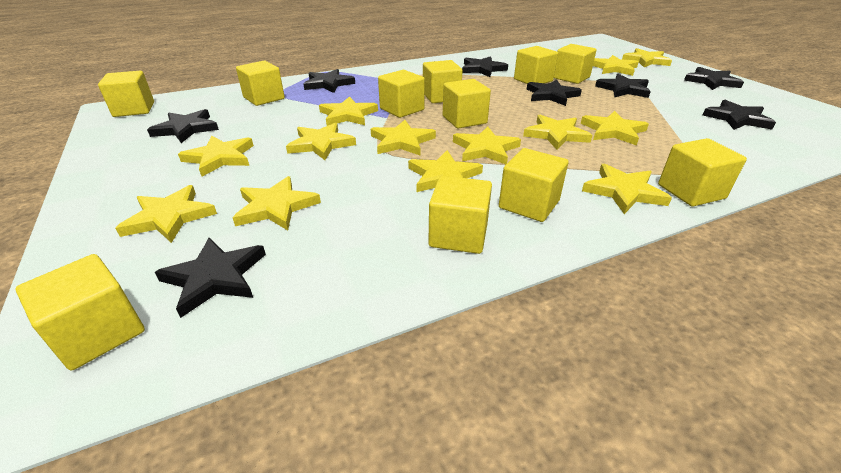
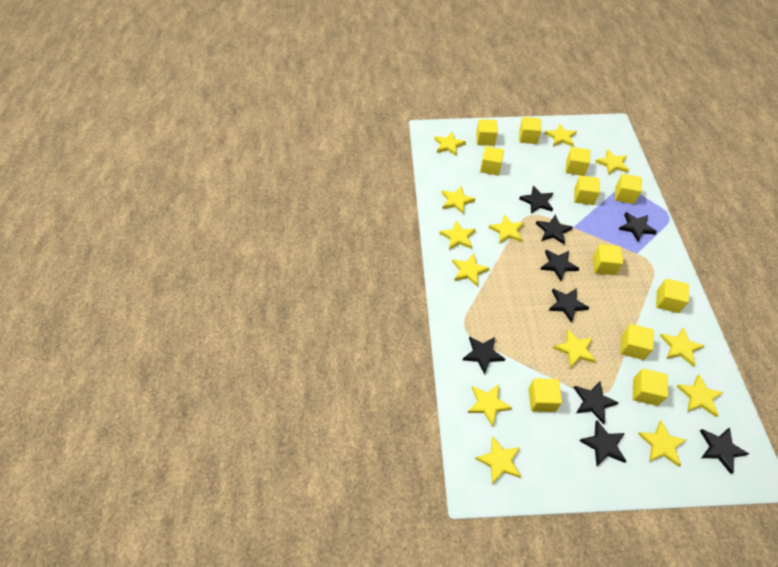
black star: 8 -> 9

